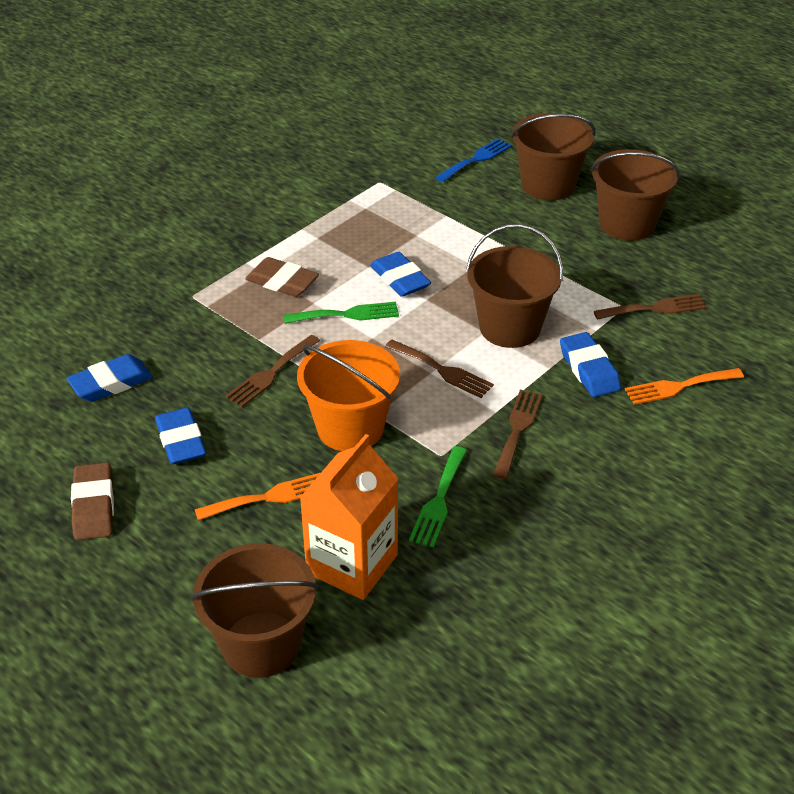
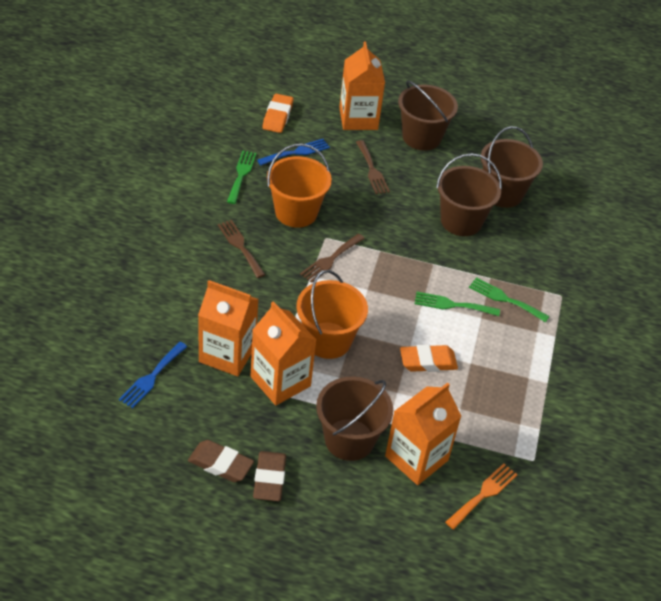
blue eraser: 4 -> 0
blue fork: 1 -> 2
brown fork: 4 -> 3
green fork: 2 -> 3
orange bucket: 1 -> 2
orange carton: 1 -> 4
orange eraser: 0 -> 2
orange fork: 2 -> 1

